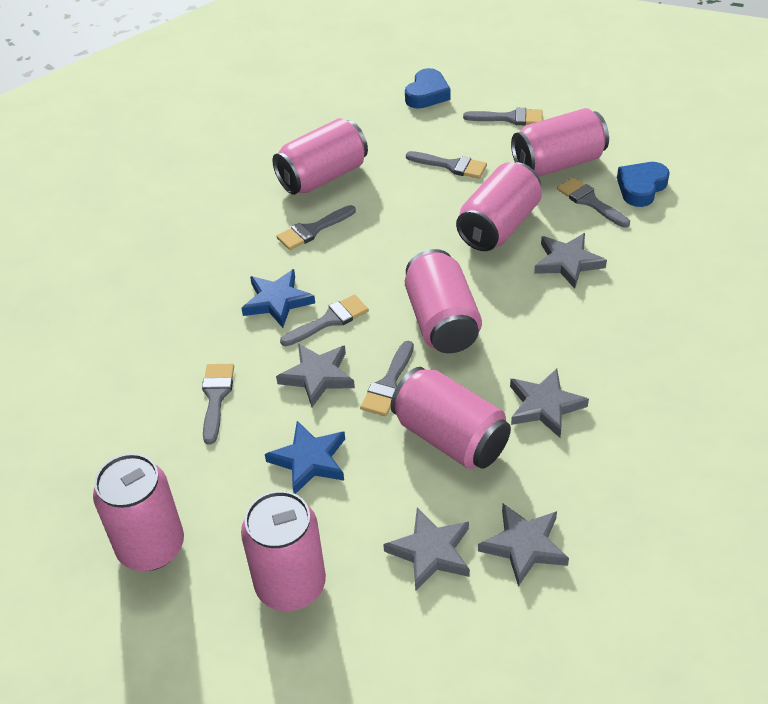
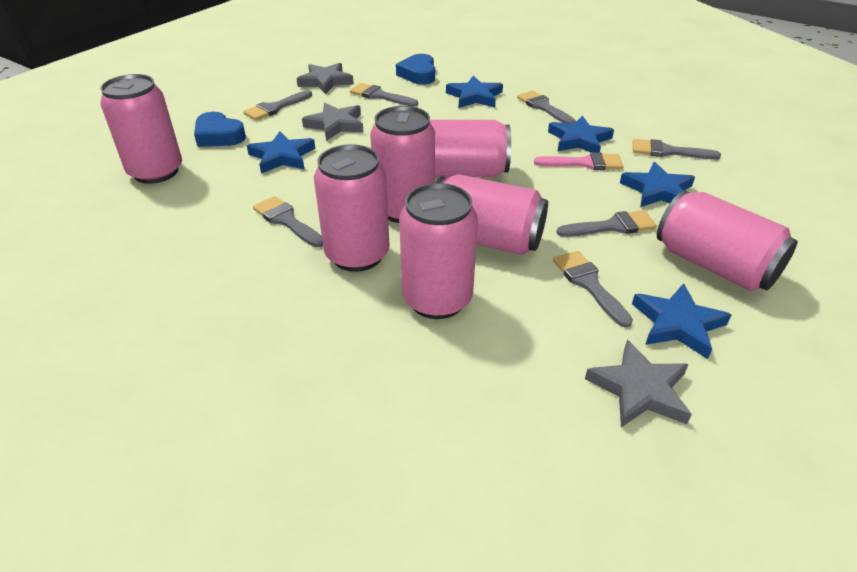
blue star: 2 -> 5
grey star: 5 -> 3
pink brush: 0 -> 1

